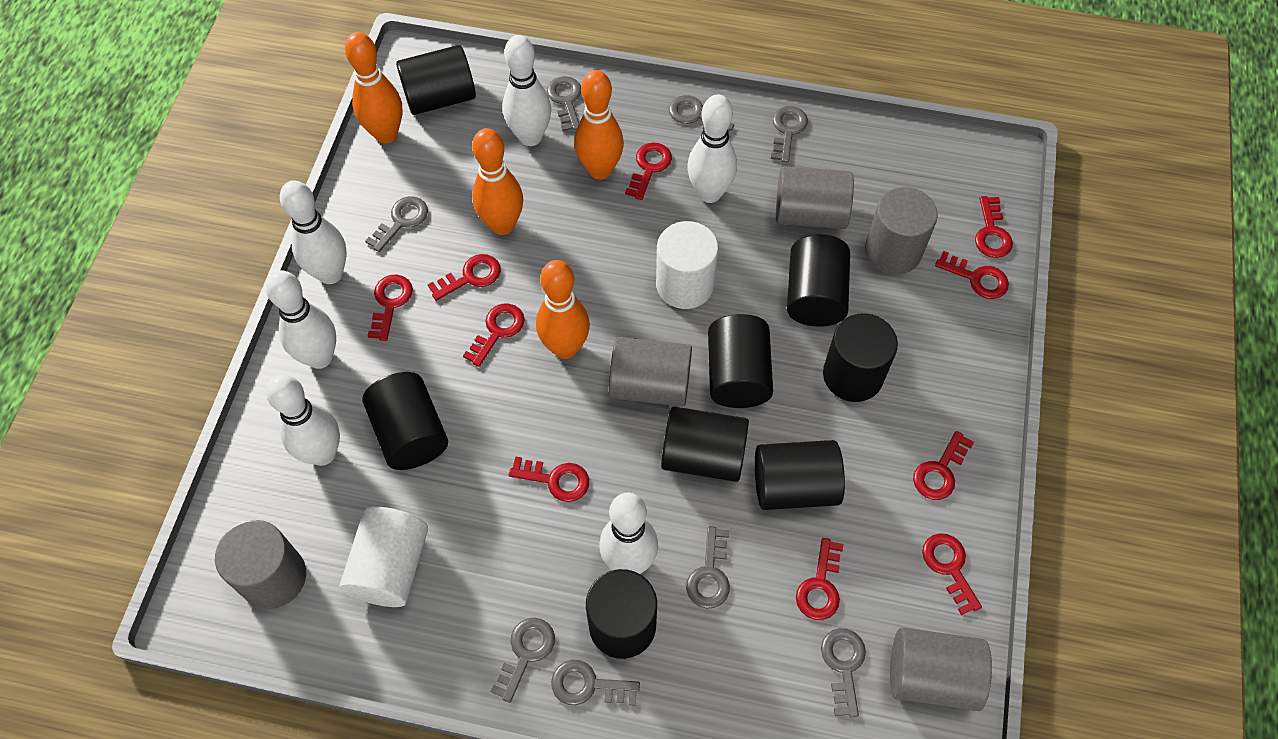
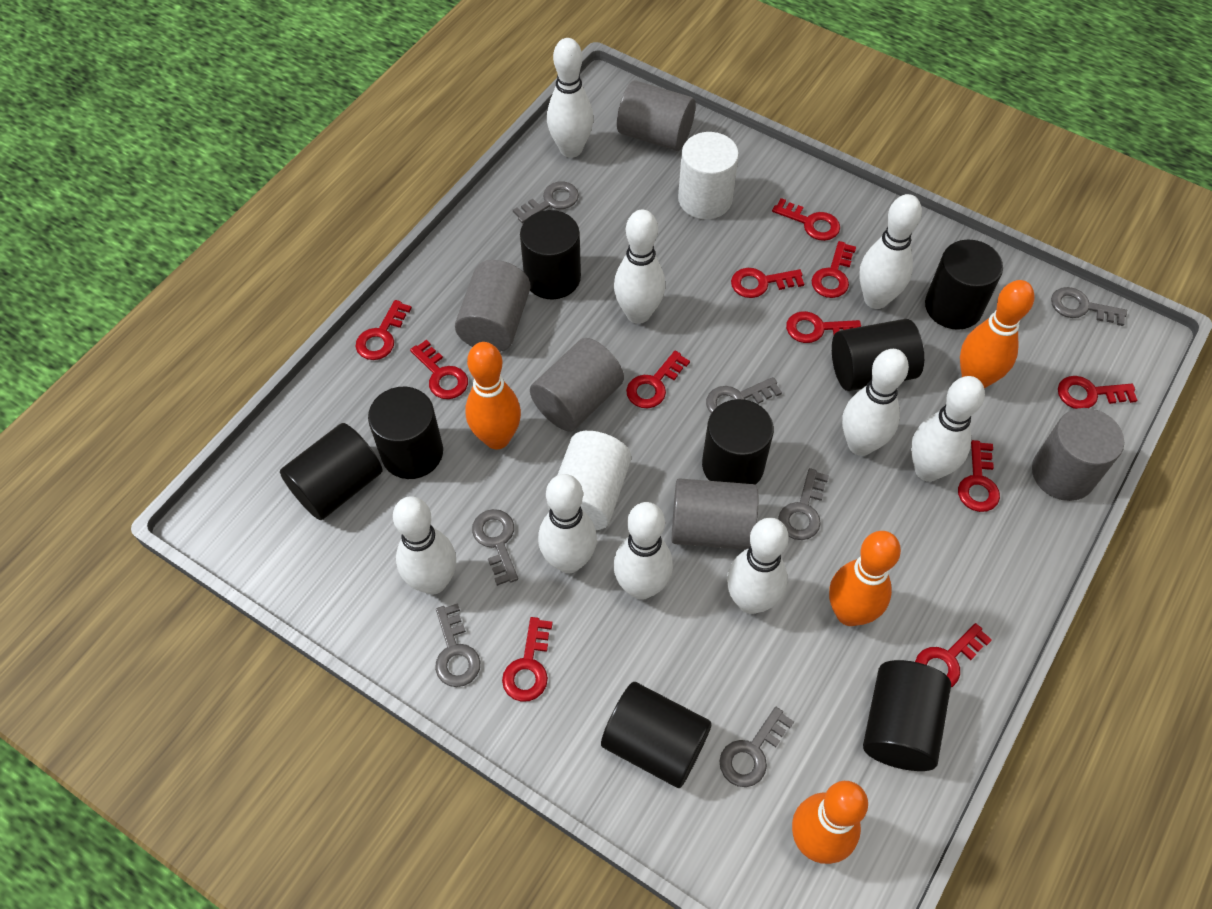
grey key: 8 -> 7
red key: 10 -> 11
white bowling pin: 6 -> 9

